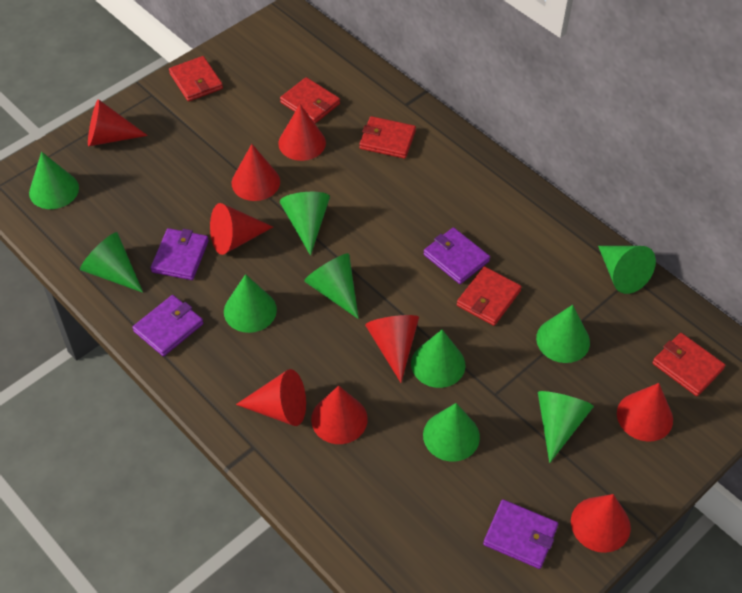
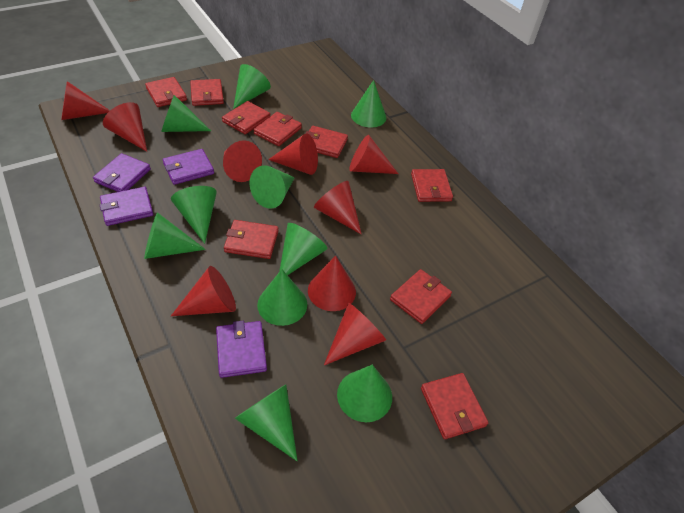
red wallet: 5 -> 9

